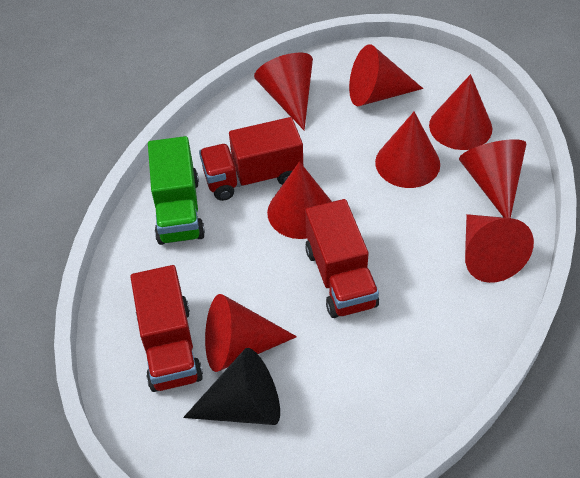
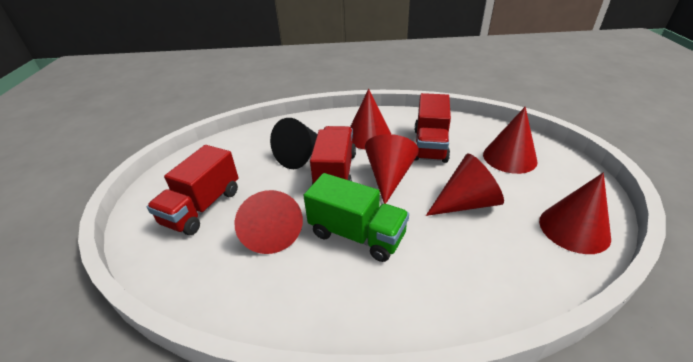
red cone: 8 -> 6

